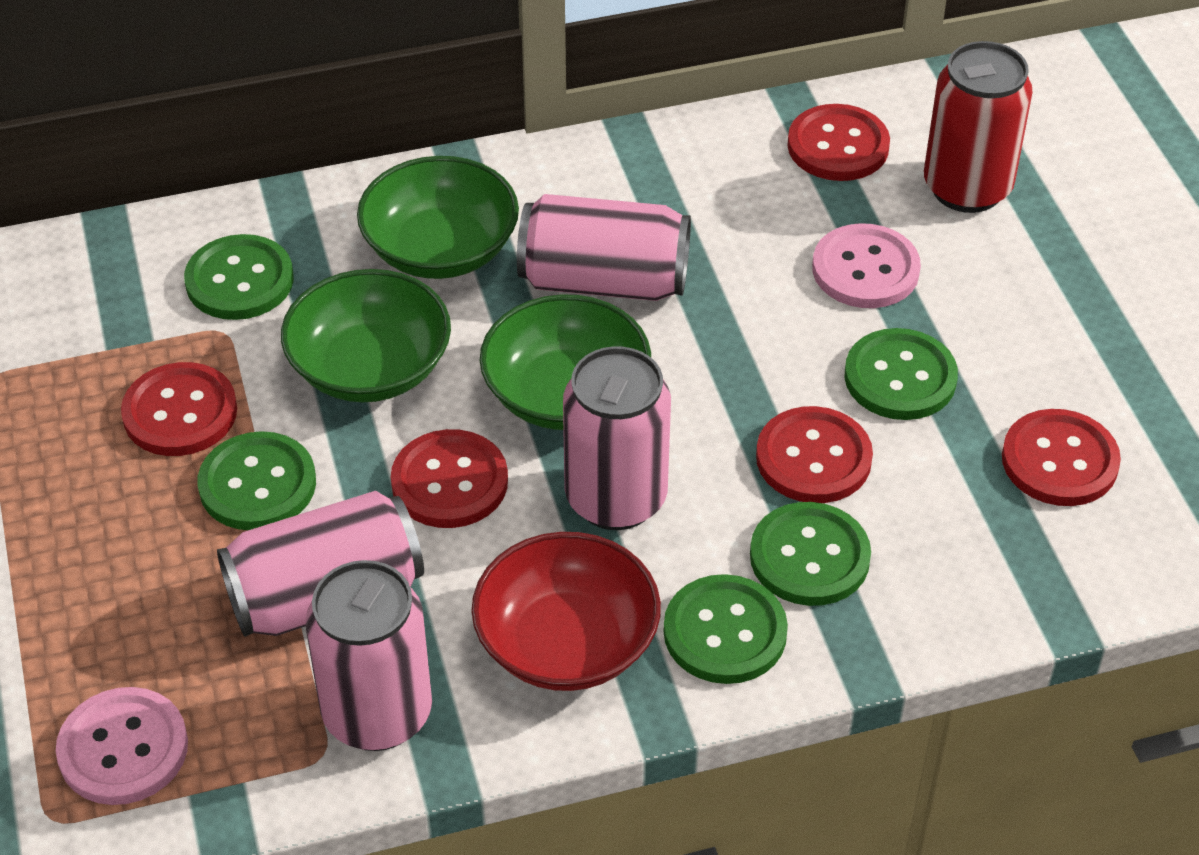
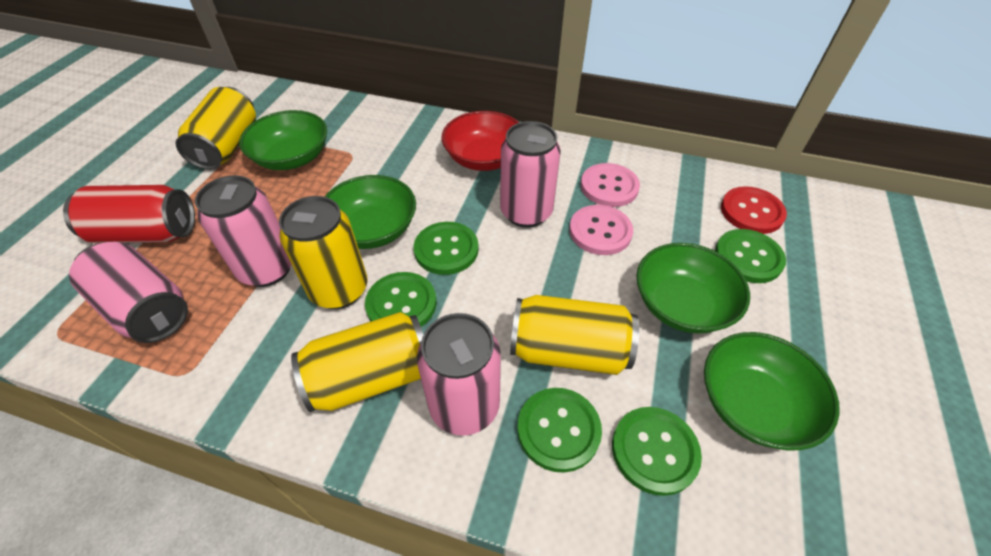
green bowl: 3 -> 4
red button: 5 -> 1
yellow can: 0 -> 4

